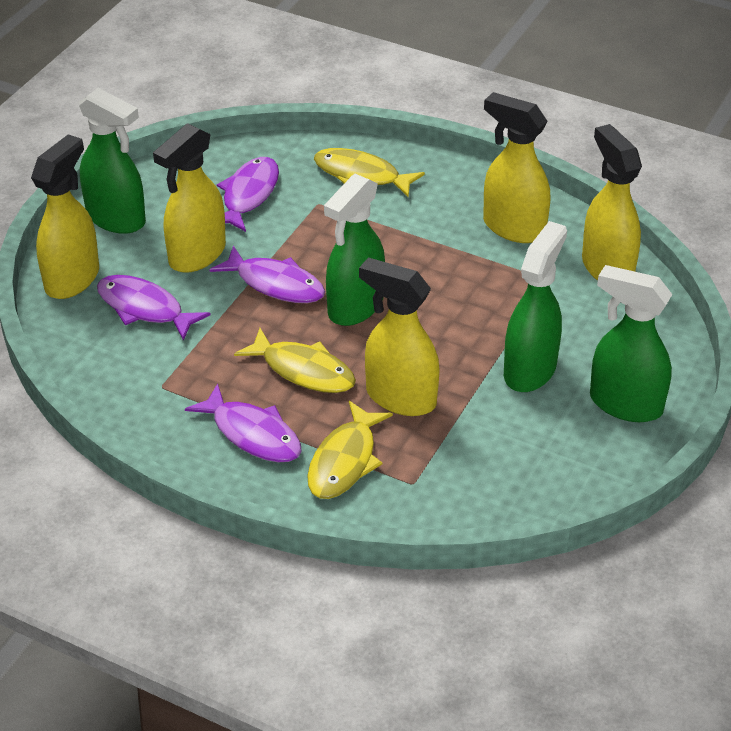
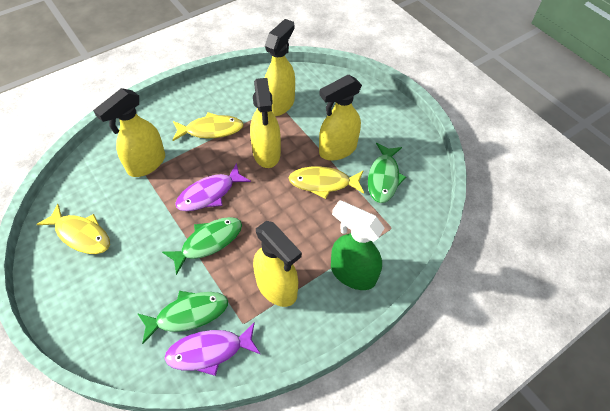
green fish: 0 -> 3
green spray bottle: 4 -> 1
purple fish: 4 -> 2

